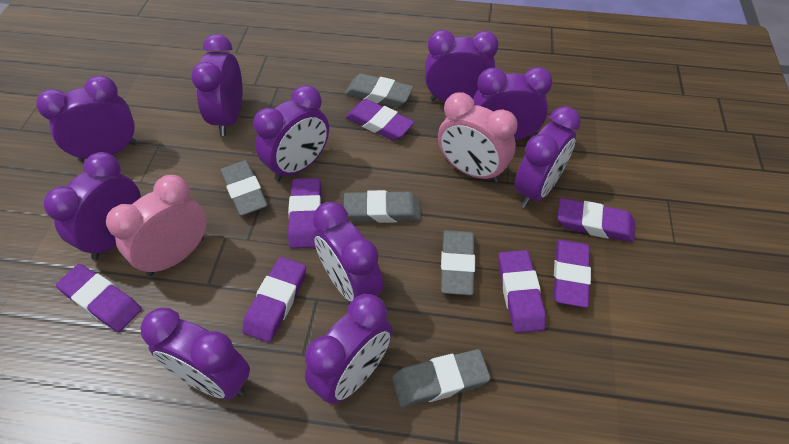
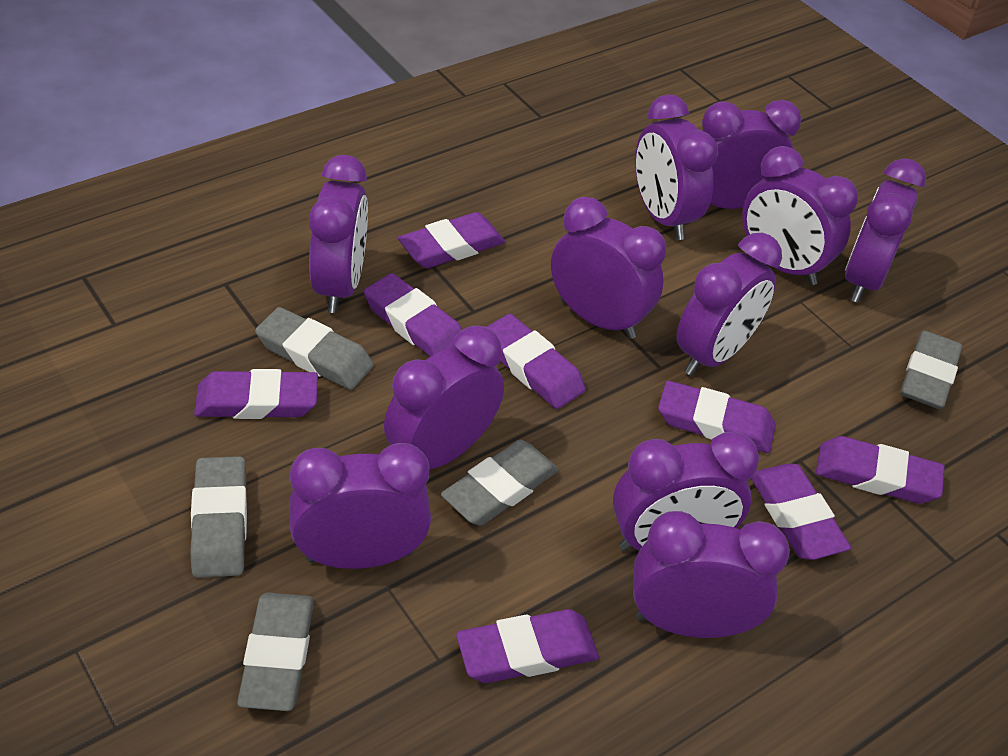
pink clock: 2 -> 0
purple clock: 10 -> 11
purple eraser: 7 -> 8

